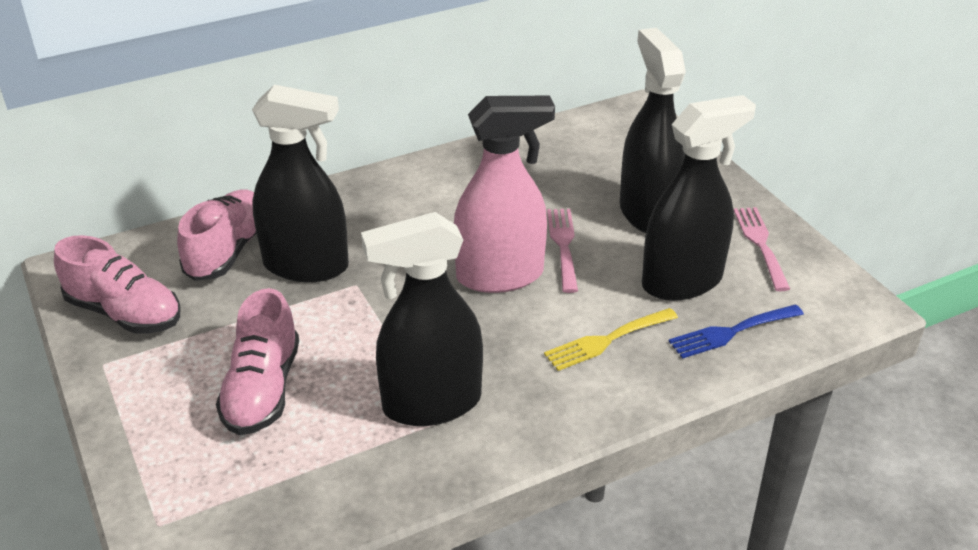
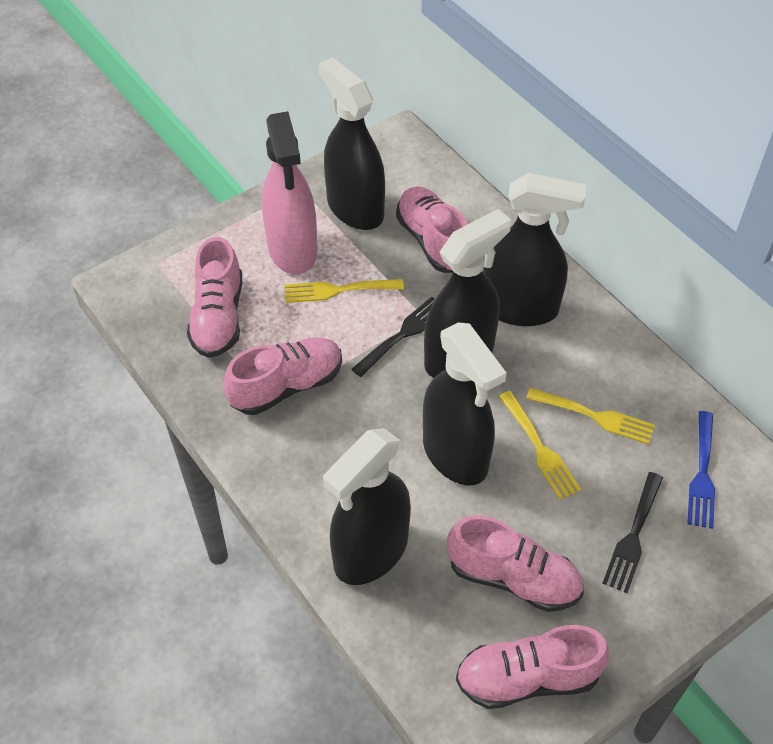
black fork: 0 -> 2
black spray bottle: 4 -> 5
pink fork: 2 -> 0
pink shoe: 3 -> 5
yellow fork: 1 -> 3

